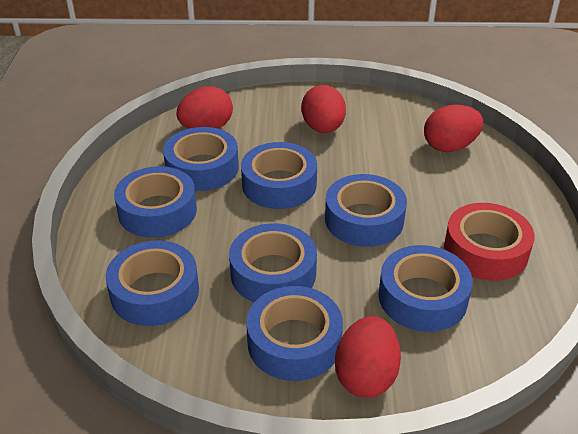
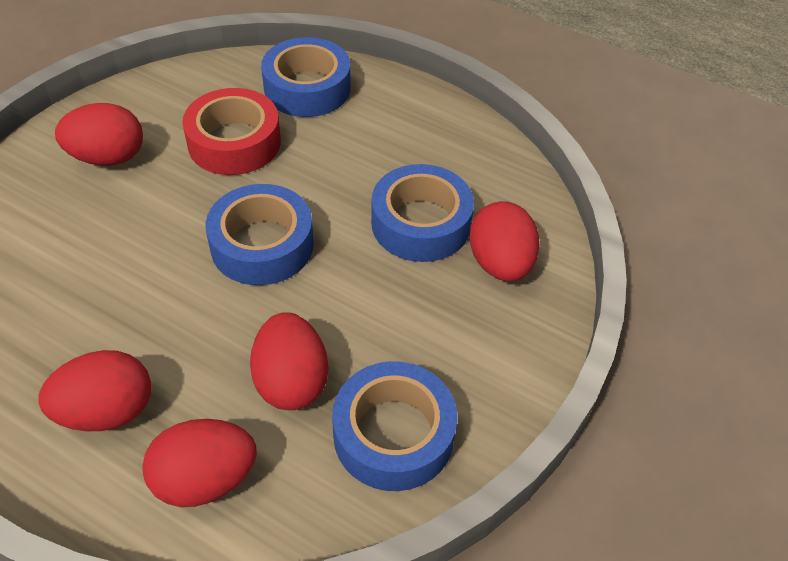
blue tape: 8 -> 4
red egg: 4 -> 5

